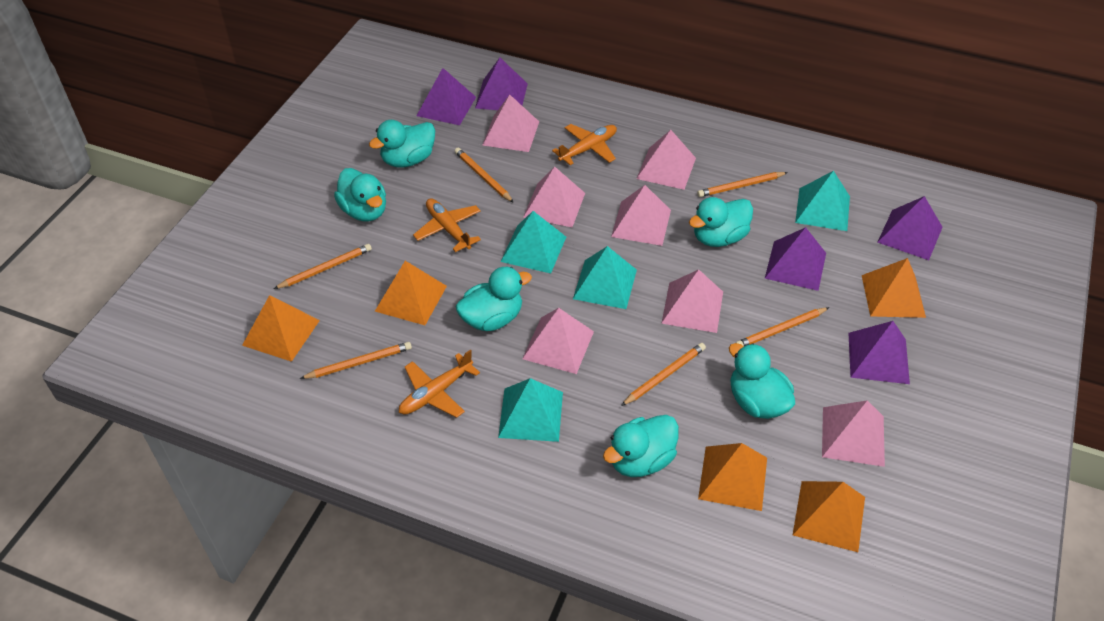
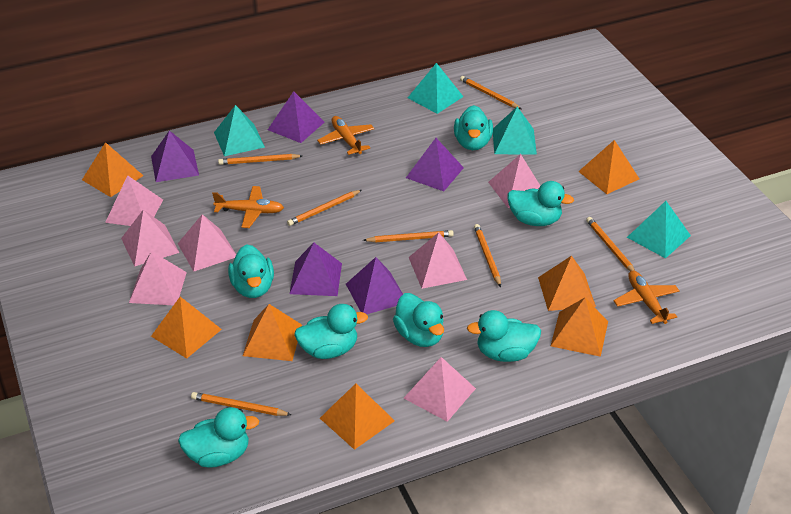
orange pencil: 6 -> 7
orange pyramid: 5 -> 7
turquoise duck: 6 -> 7

